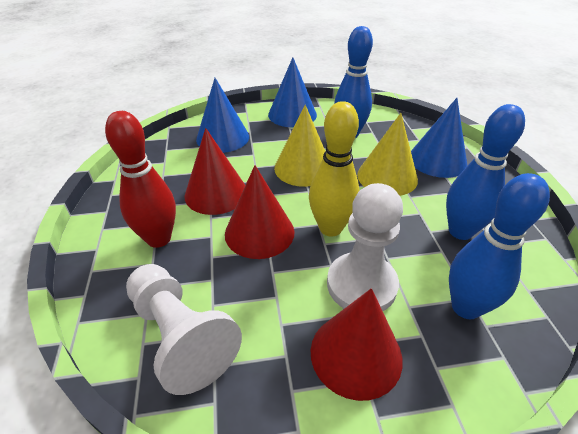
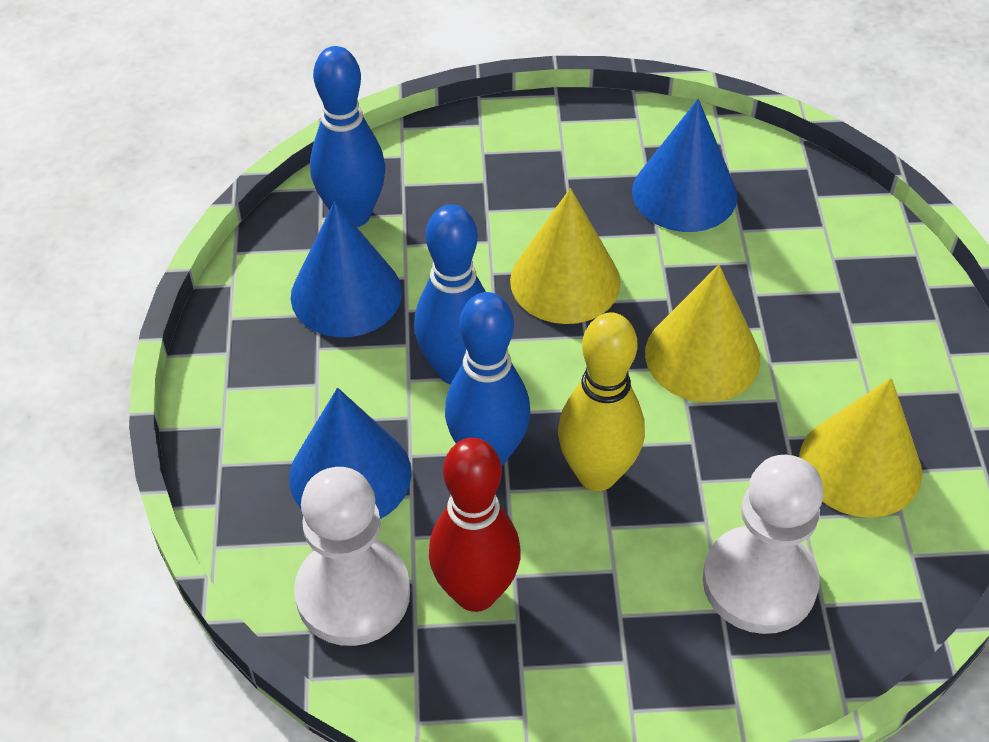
red cone: 3 -> 0
yellow cone: 2 -> 3

